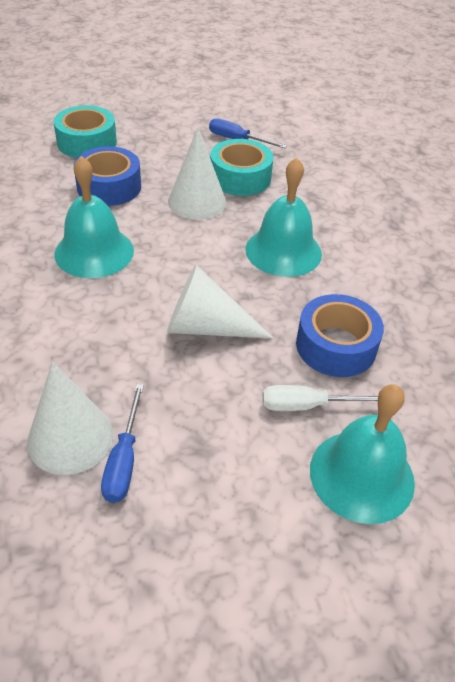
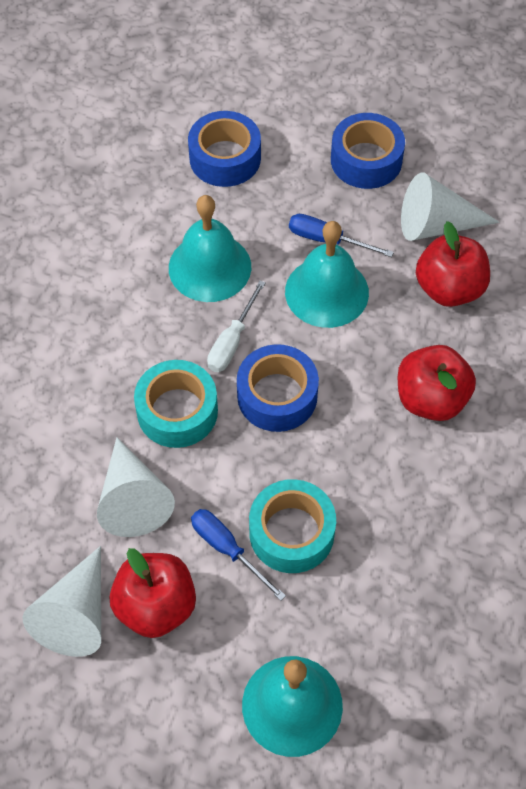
blue tape: 2 -> 3
red apple: 0 -> 3

